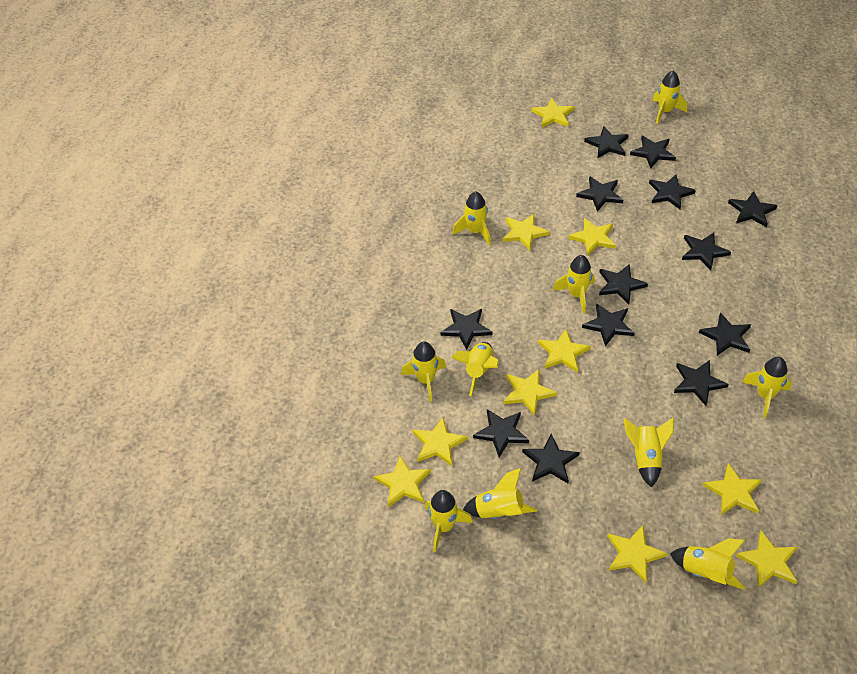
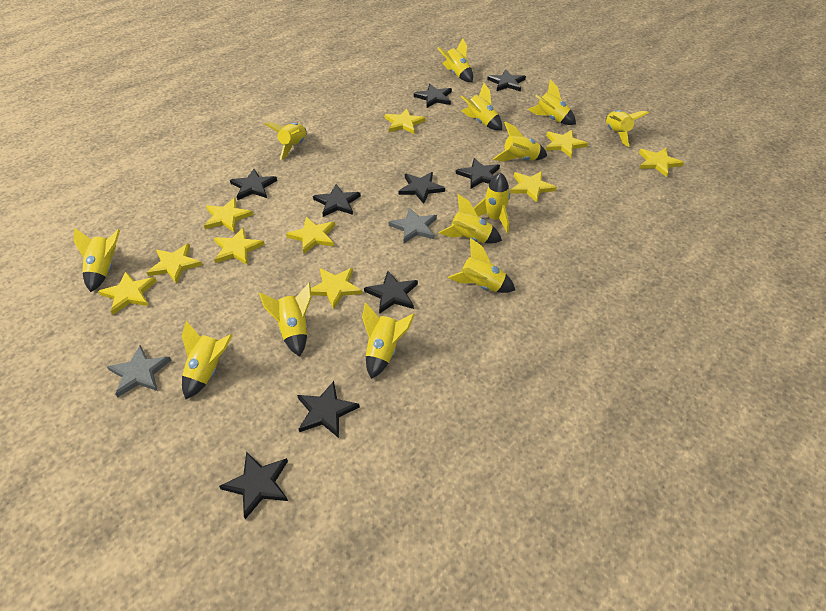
black star: 13 -> 9
grey star: 0 -> 2
yellow rocket: 10 -> 13

